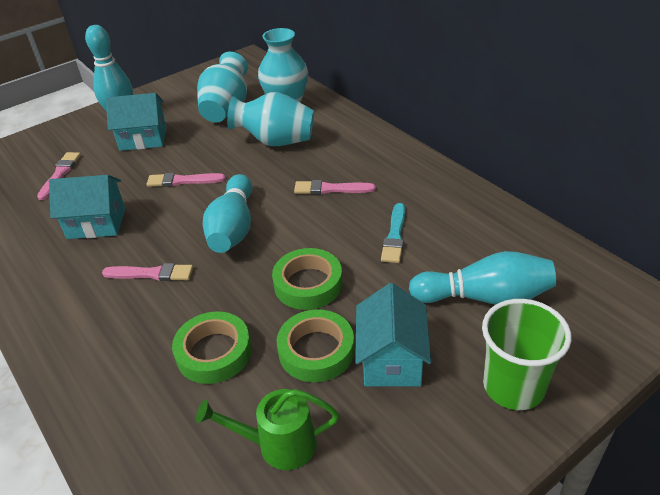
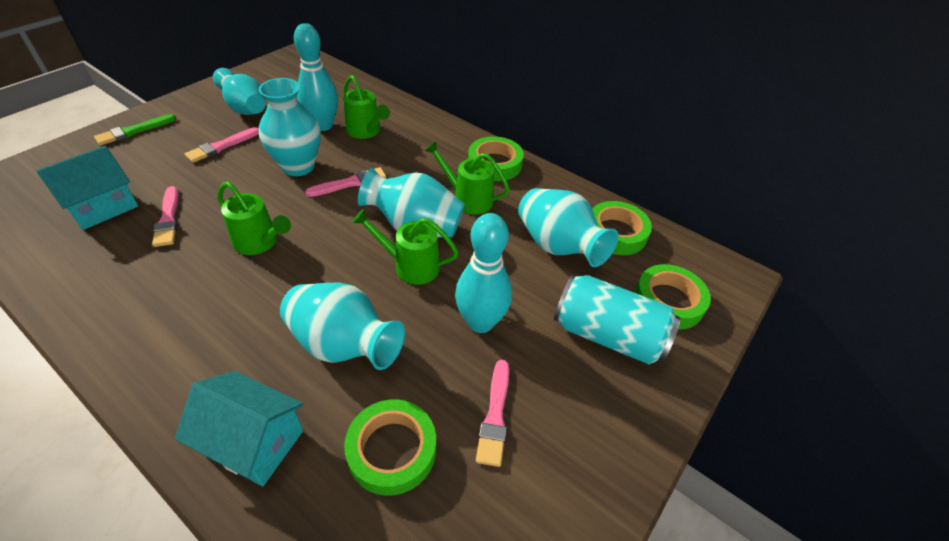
green brush: 0 -> 1
green cup: 1 -> 0
green tape: 3 -> 4
green watering can: 1 -> 4
turquoise brush: 1 -> 0
turquoise can: 0 -> 1
turquoise house: 3 -> 2
turquoise vase: 3 -> 4

